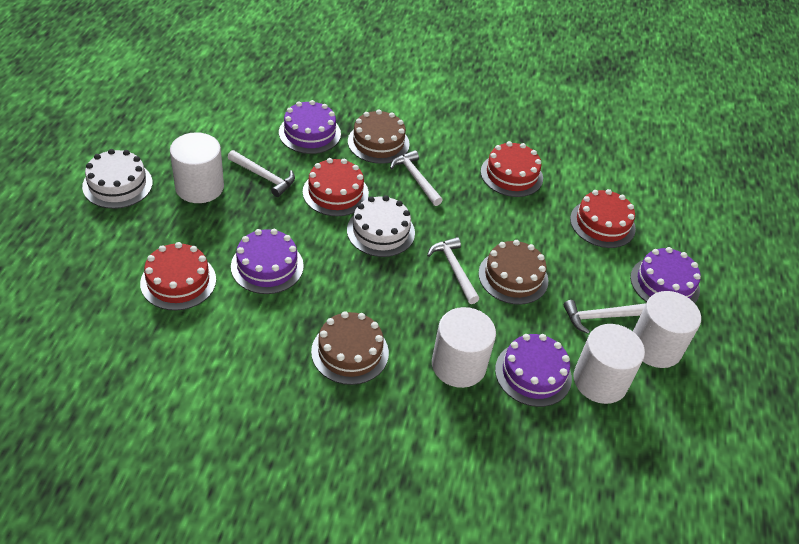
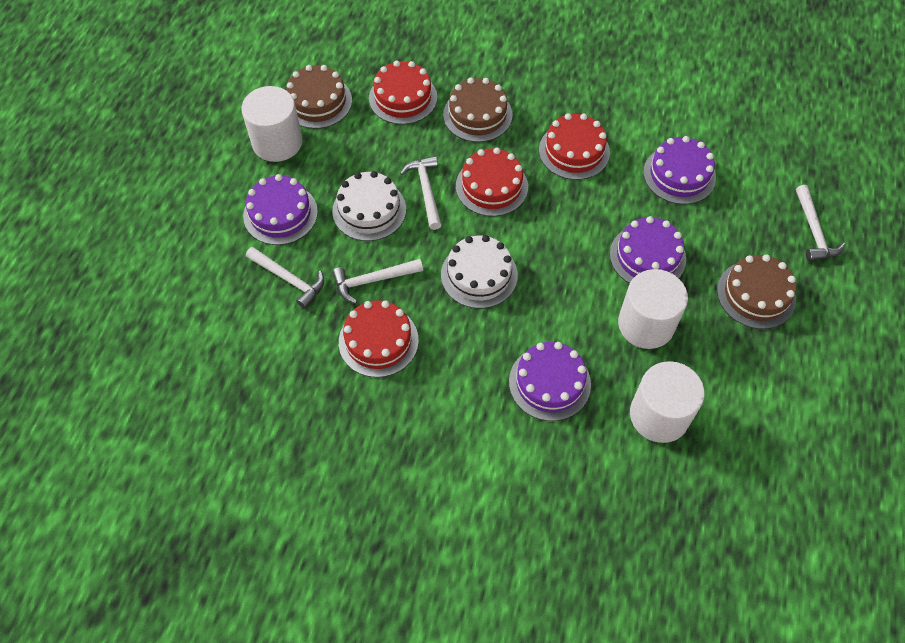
white cylinder: 4 -> 3

